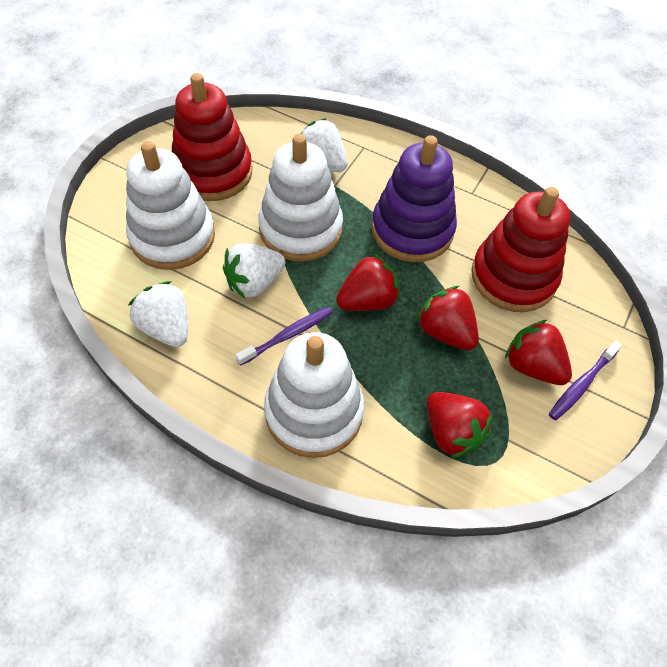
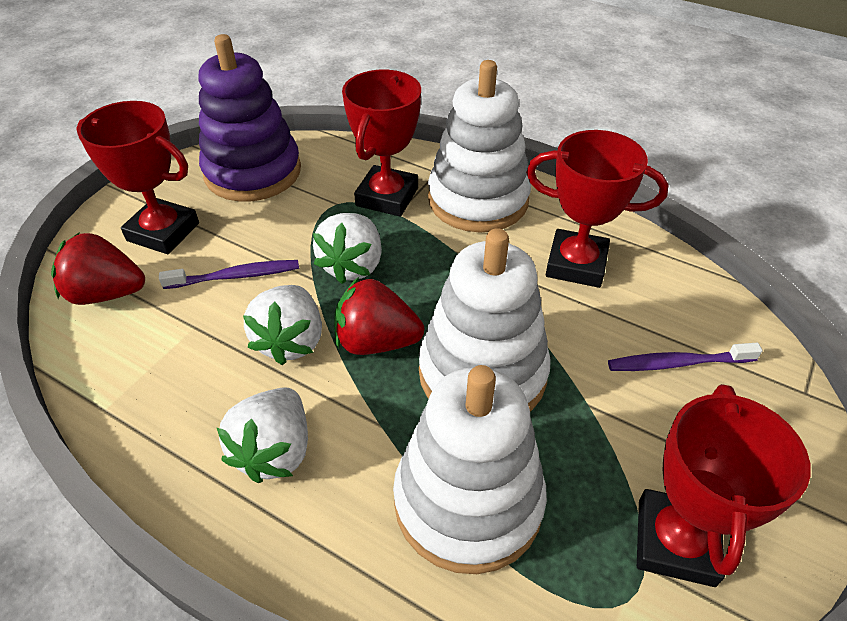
red stacking toy: 2 -> 0
red strawberry: 4 -> 2
red trophy: 0 -> 4

